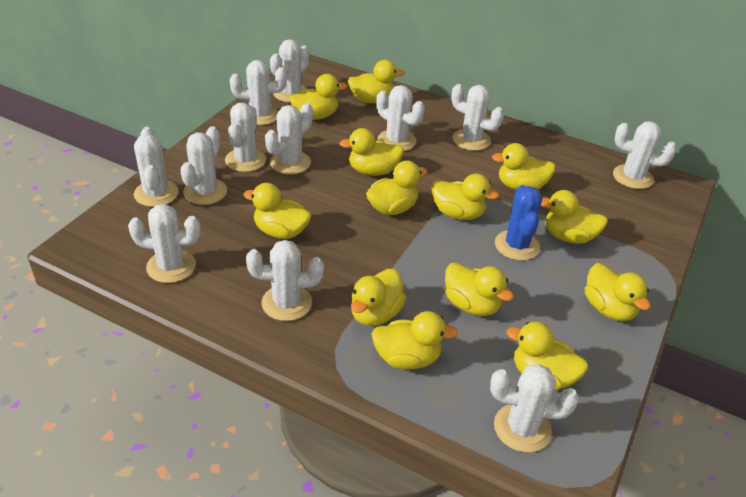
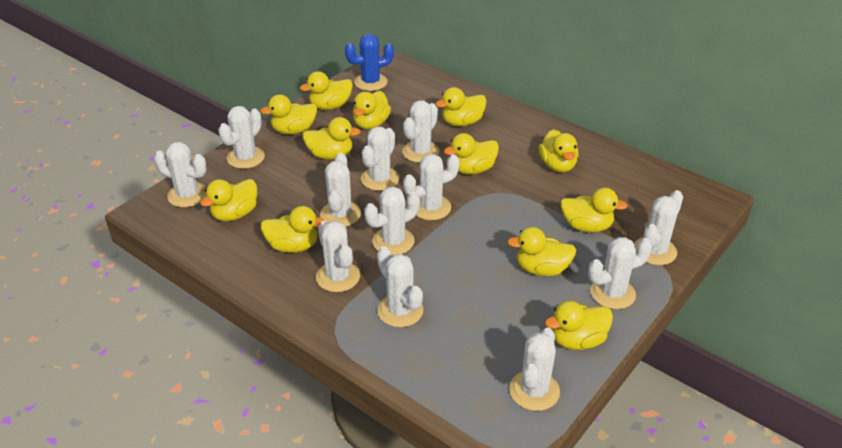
yellow duck: 13 -> 12

